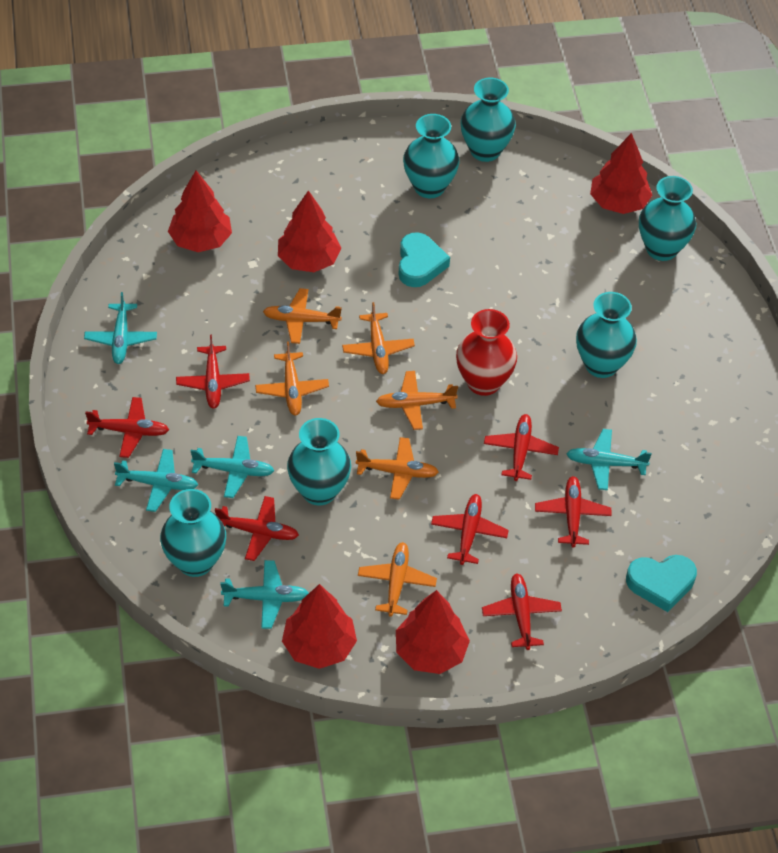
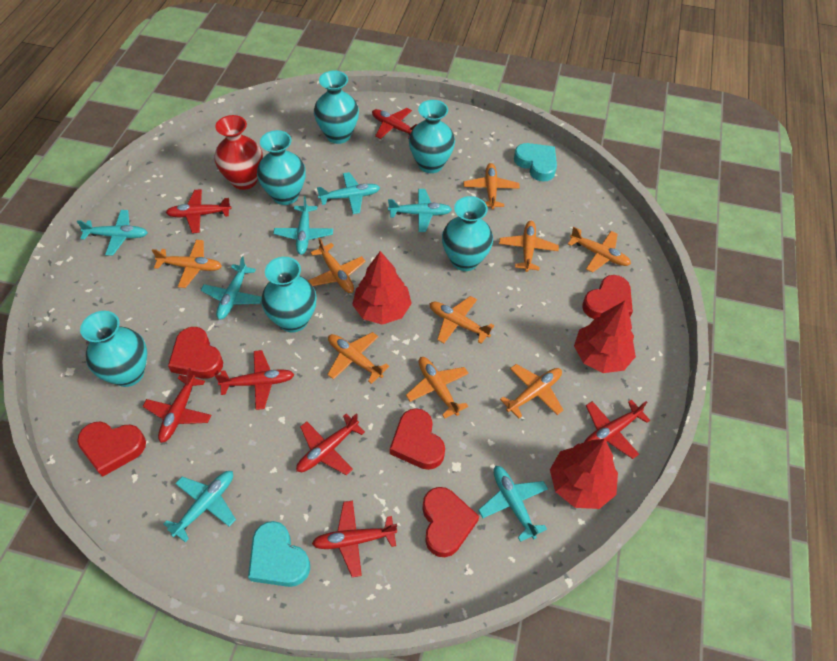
orange plane: 6 -> 9
red heart: 0 -> 5
red tree: 5 -> 3
turquoise plane: 5 -> 7

